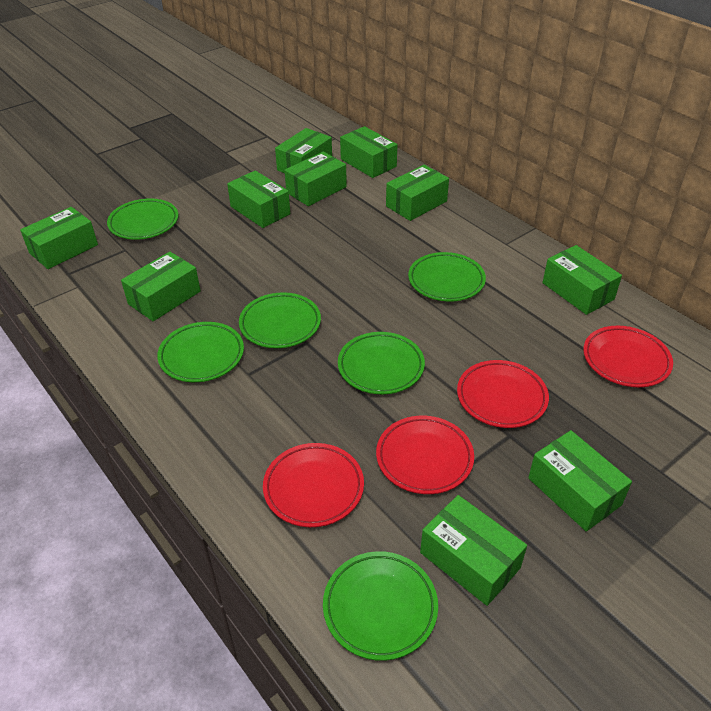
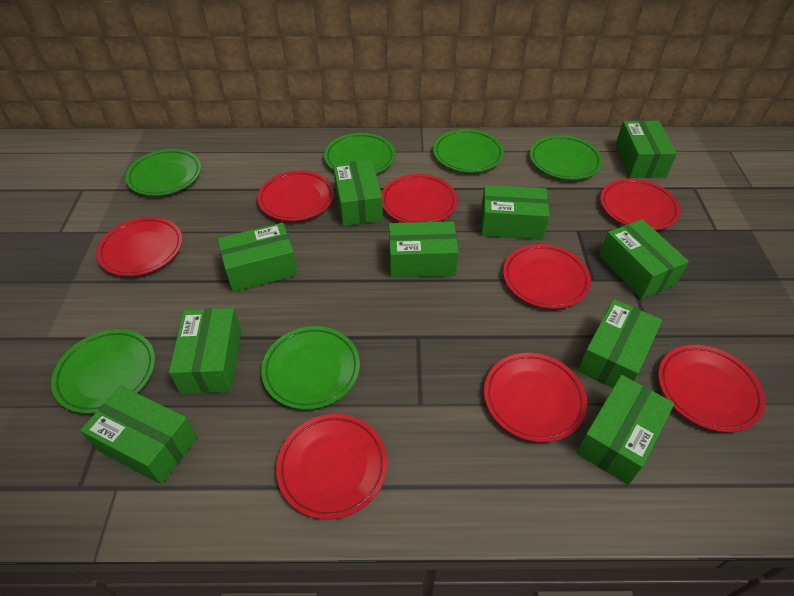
red plate: 4 -> 8

